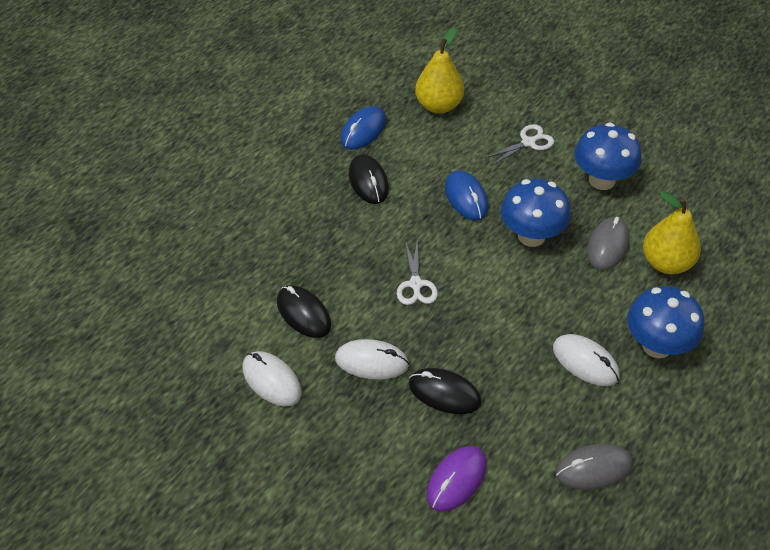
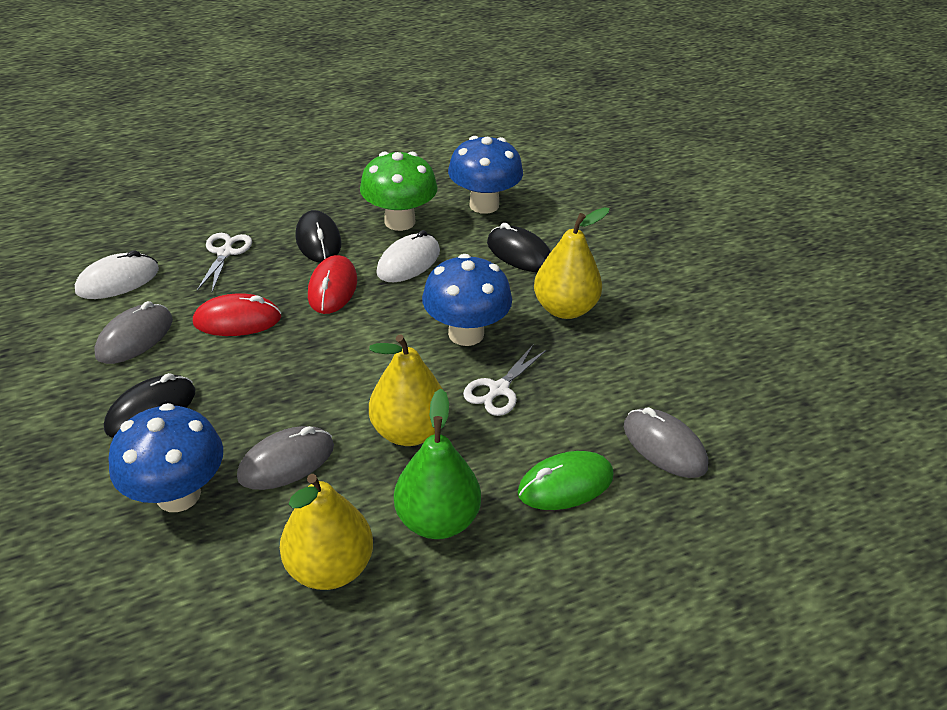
blue mouse: 2 -> 0
green mouse: 0 -> 1
green mushroom: 0 -> 1
green pear: 0 -> 1
grey mouse: 2 -> 3
purple mouse: 1 -> 0
red mouse: 0 -> 2
white mouse: 3 -> 2
yellow pear: 2 -> 3

